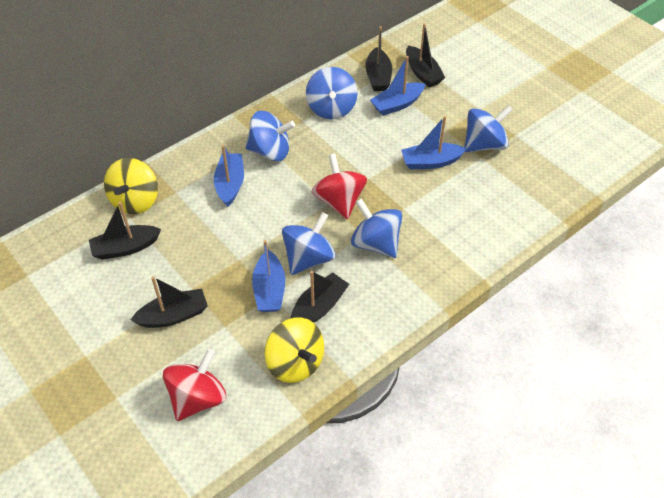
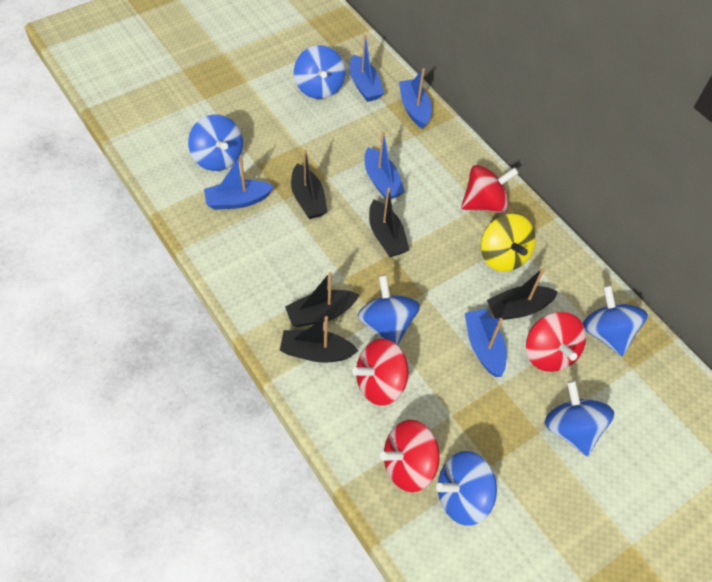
blue boat: 4 -> 5
blue spinning top: 5 -> 6
red spinning top: 2 -> 4
yellow spinning top: 2 -> 1

